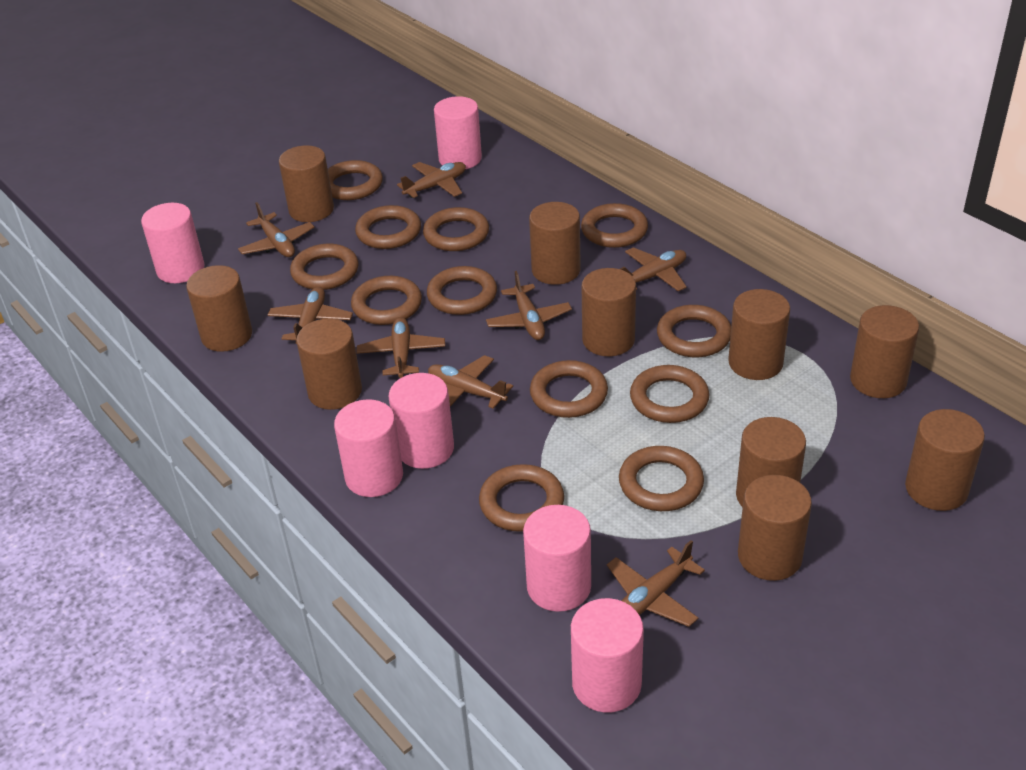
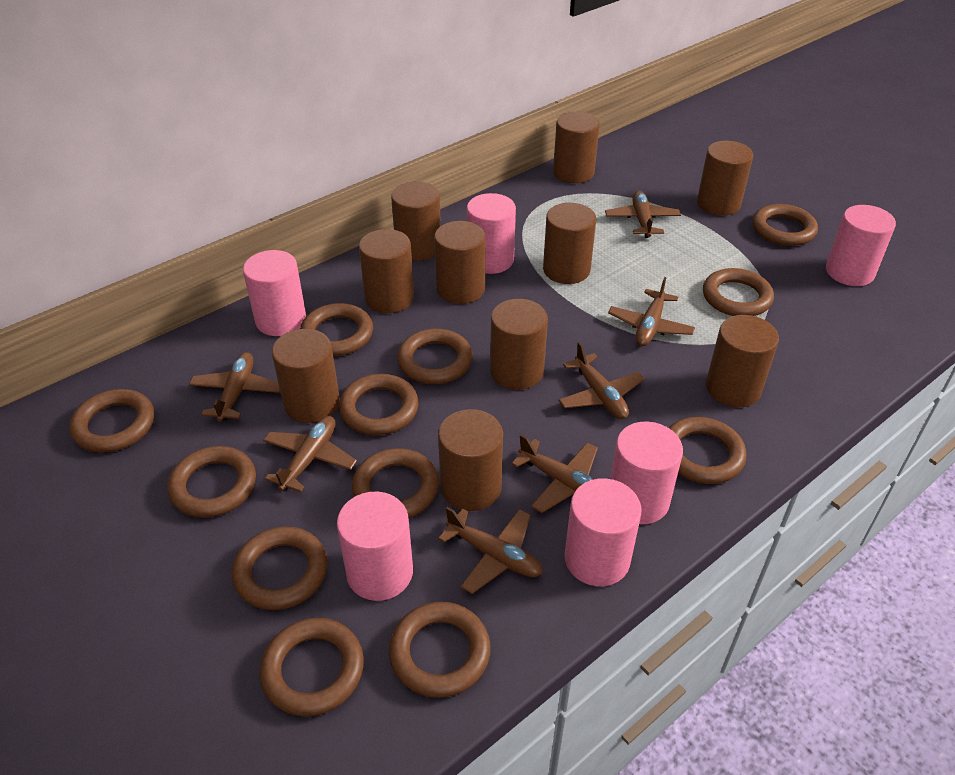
brown plane: 8 -> 7

